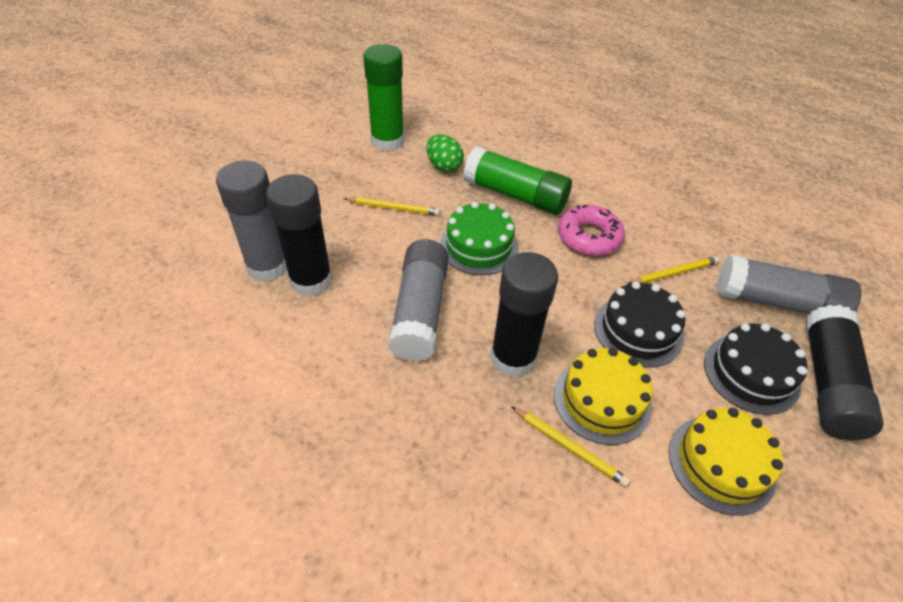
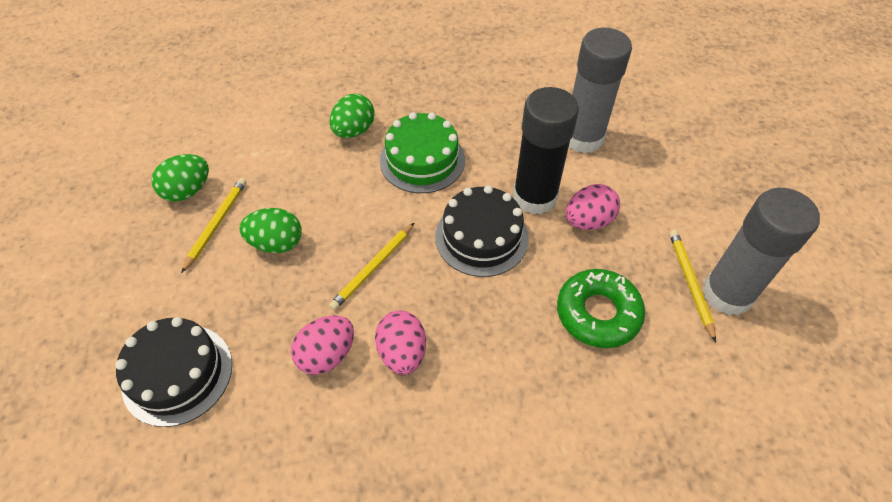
black glue stick: 3 -> 1
green donut: 0 -> 1
green egg: 1 -> 3
green glue stick: 2 -> 0
grey glue stick: 3 -> 2
pink donut: 1 -> 0
pink egg: 0 -> 3
yellow cake: 2 -> 0

